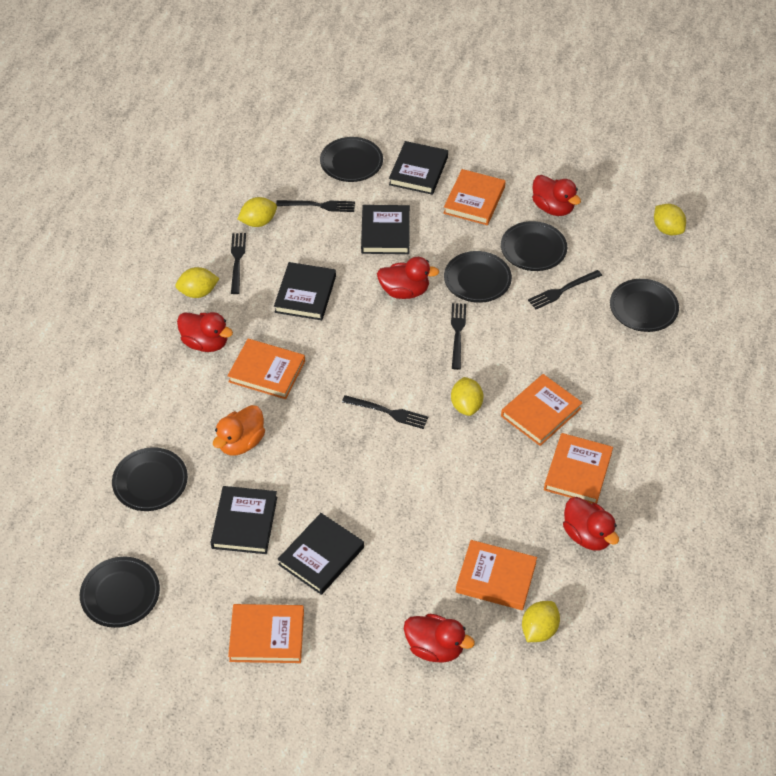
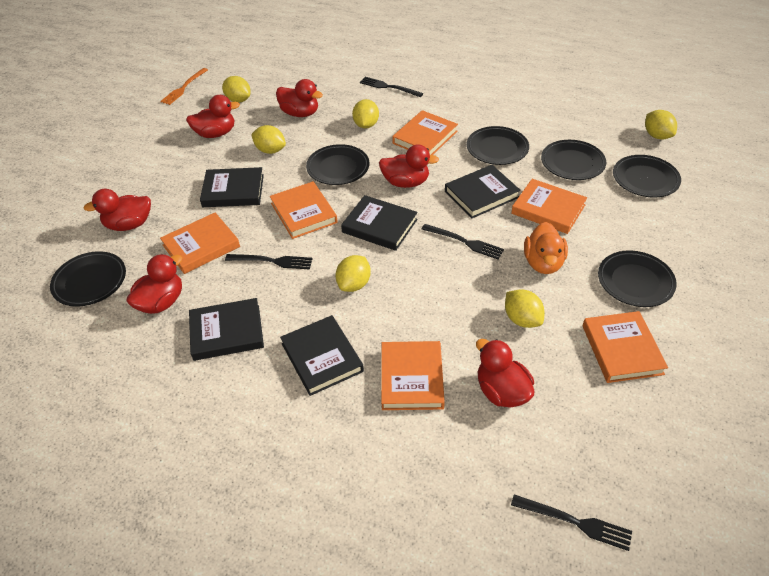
black fork: 5 -> 4
orange fork: 0 -> 1
red duck: 5 -> 6
yellow lemon: 5 -> 6

